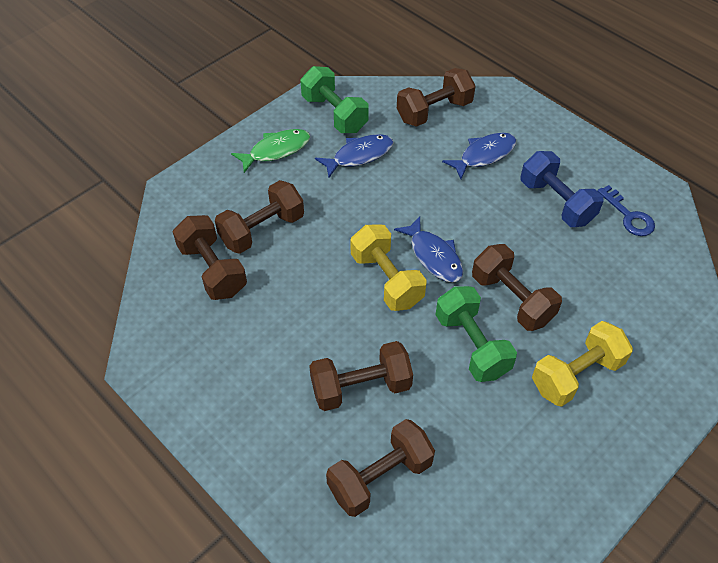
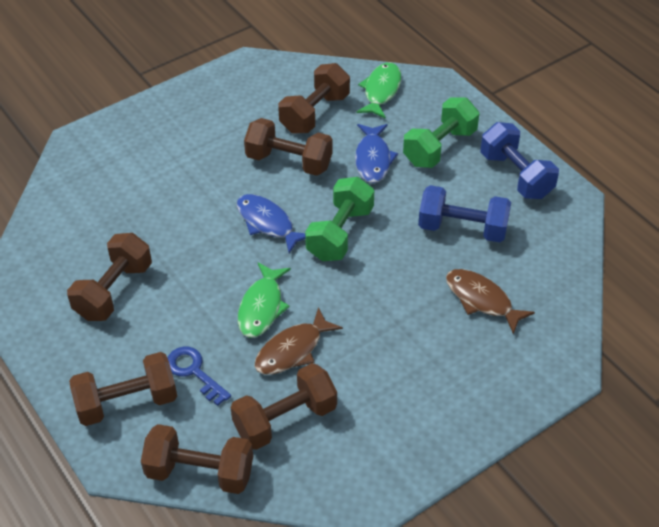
blue dumbbell: 1 -> 2
blue fish: 3 -> 2
brown fish: 0 -> 2
green fish: 1 -> 2
yellow dumbbell: 2 -> 0

